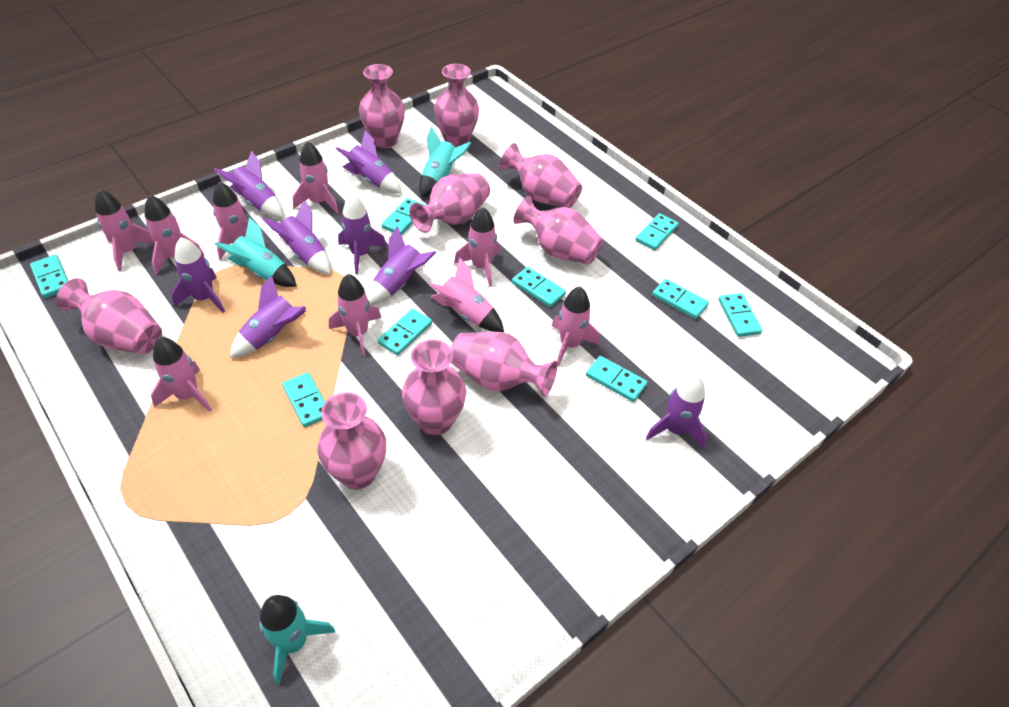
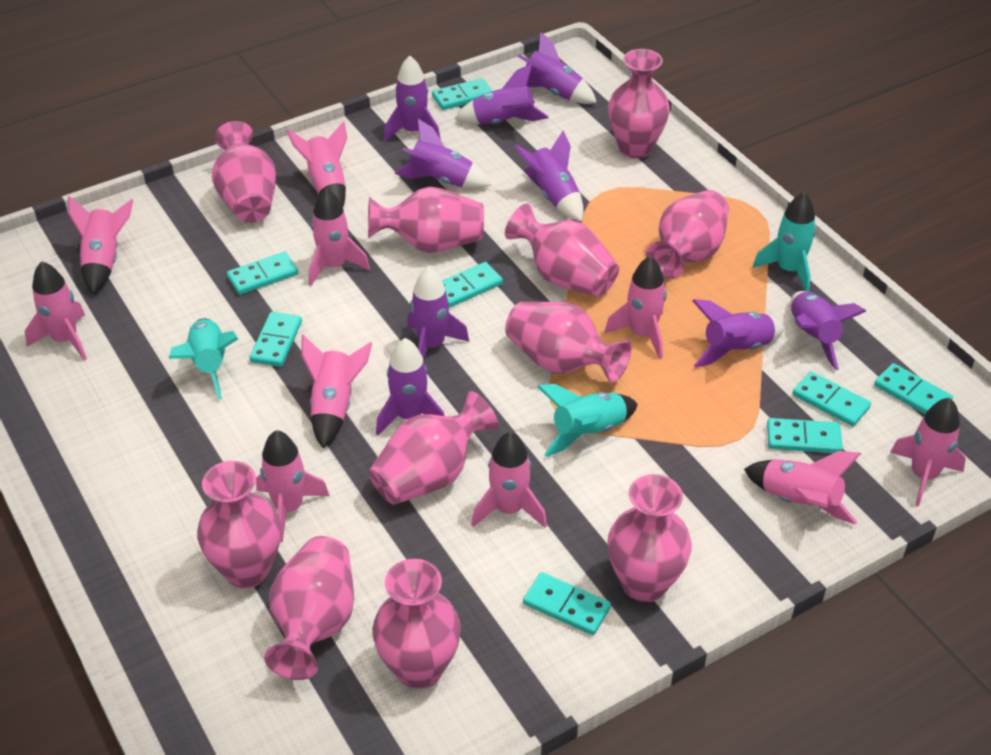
pink rocket: 9 -> 10
pink vase: 9 -> 11
purple rocket: 8 -> 9
turquoise domino: 9 -> 8

